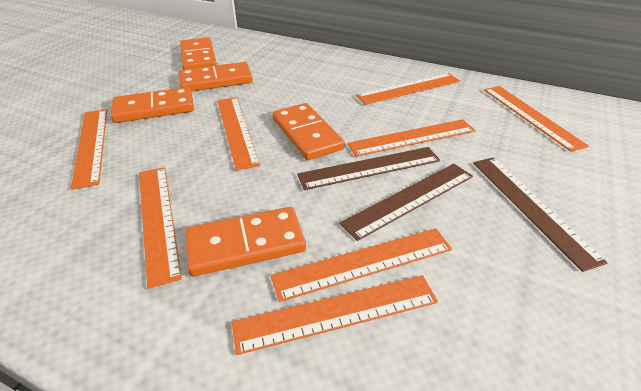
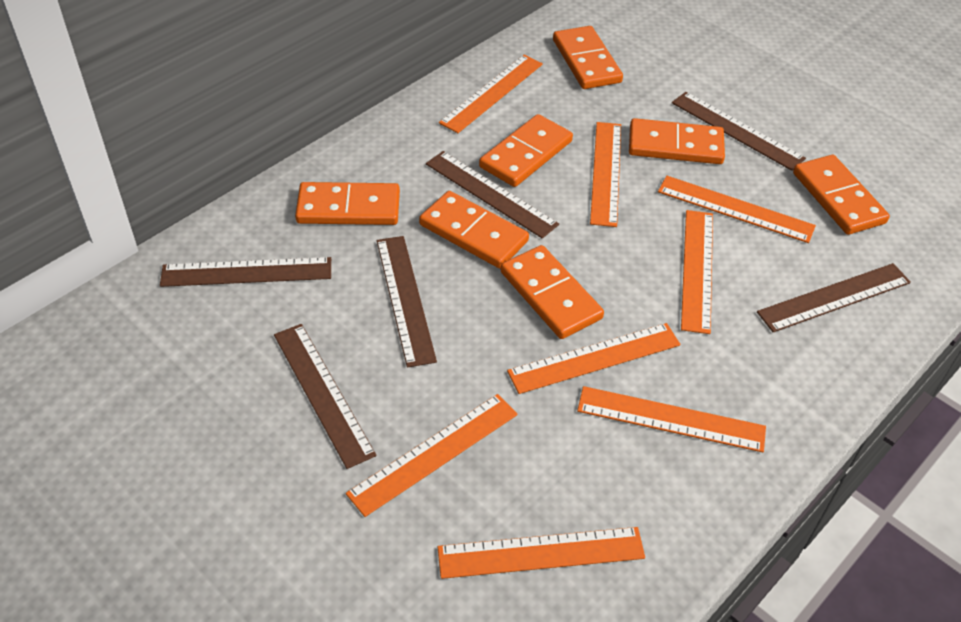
brown ruler: 3 -> 6
orange domino: 5 -> 7

